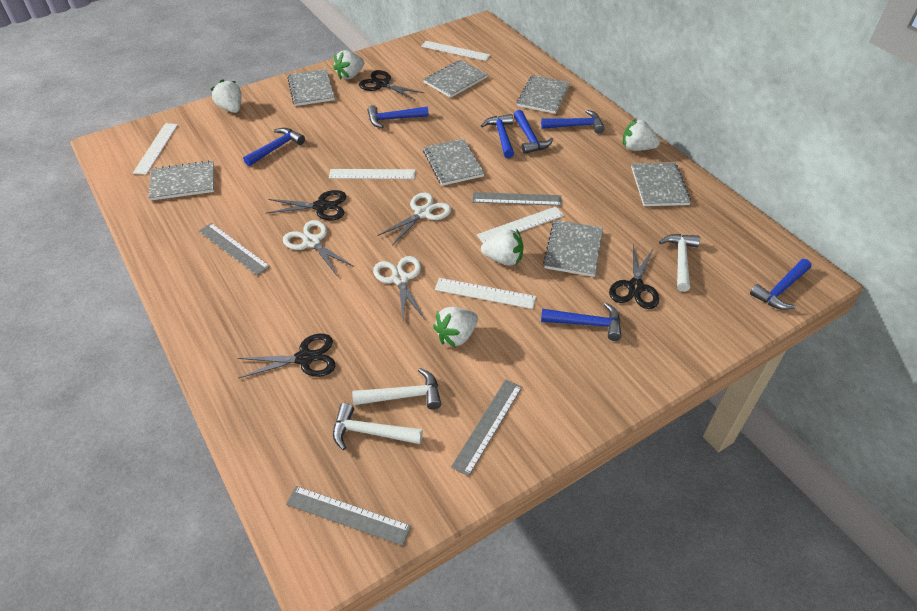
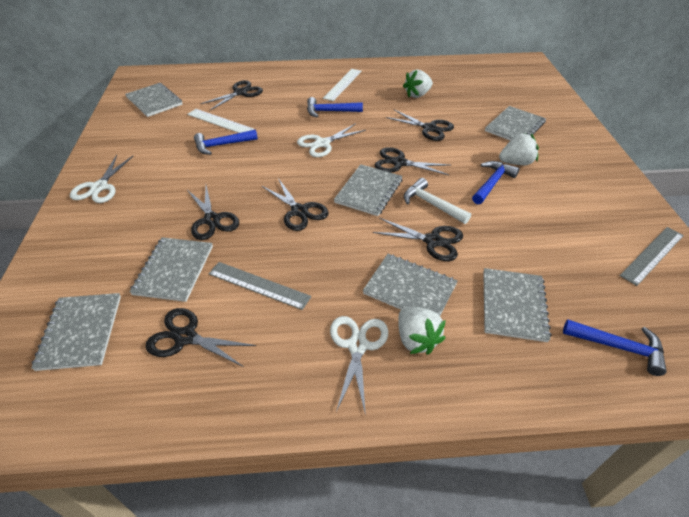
black scissors: 4 -> 7
blue hammer: 7 -> 4
grey ruler: 4 -> 2
white hammer: 3 -> 1
white ruler: 5 -> 2
white strawberry: 5 -> 3

